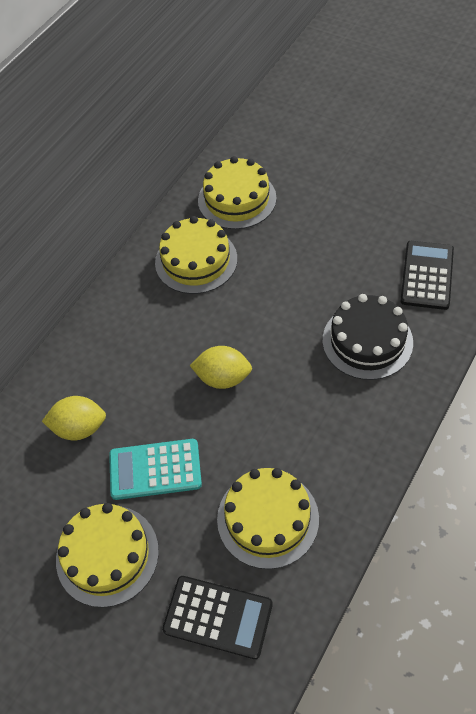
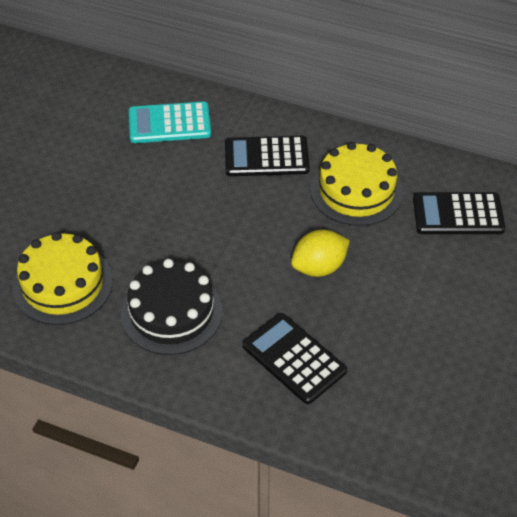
black calculator: 2 -> 3
yellow cake: 4 -> 2
yellow lemon: 2 -> 1

